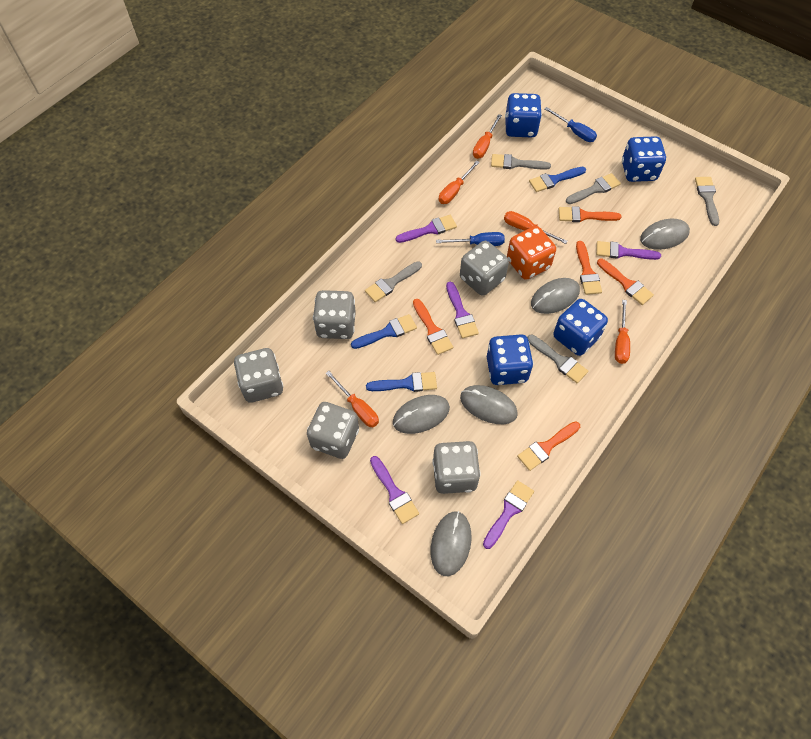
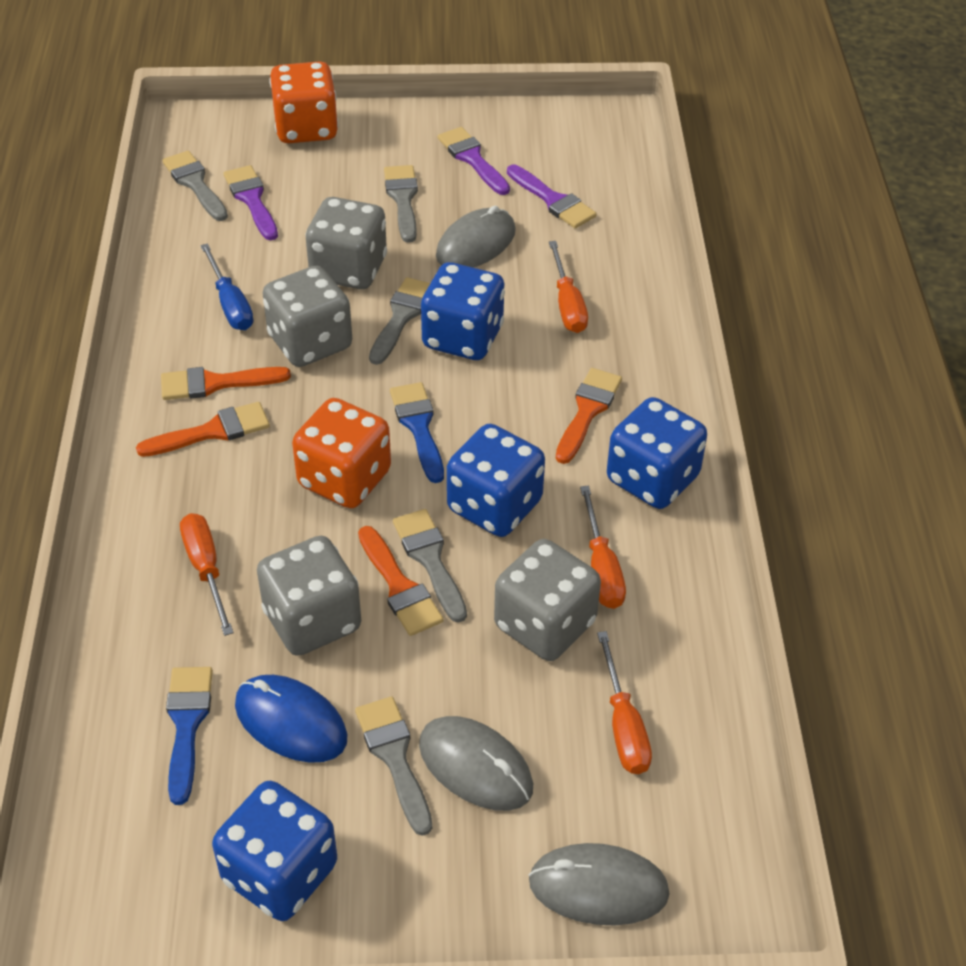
blue brush: 3 -> 2
blue mouse: 0 -> 1
blue screwdriver: 2 -> 1
grey dice: 5 -> 4
grey mouse: 5 -> 3
orange brush: 5 -> 4
orange dice: 1 -> 2
orange screwdriver: 5 -> 4
purple brush: 5 -> 3

